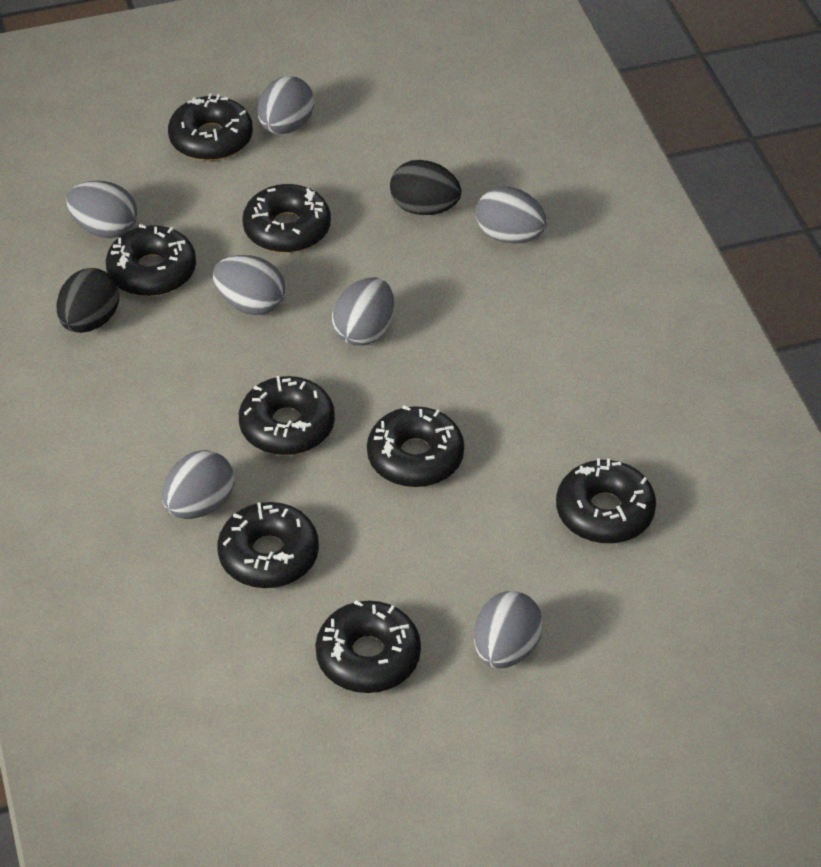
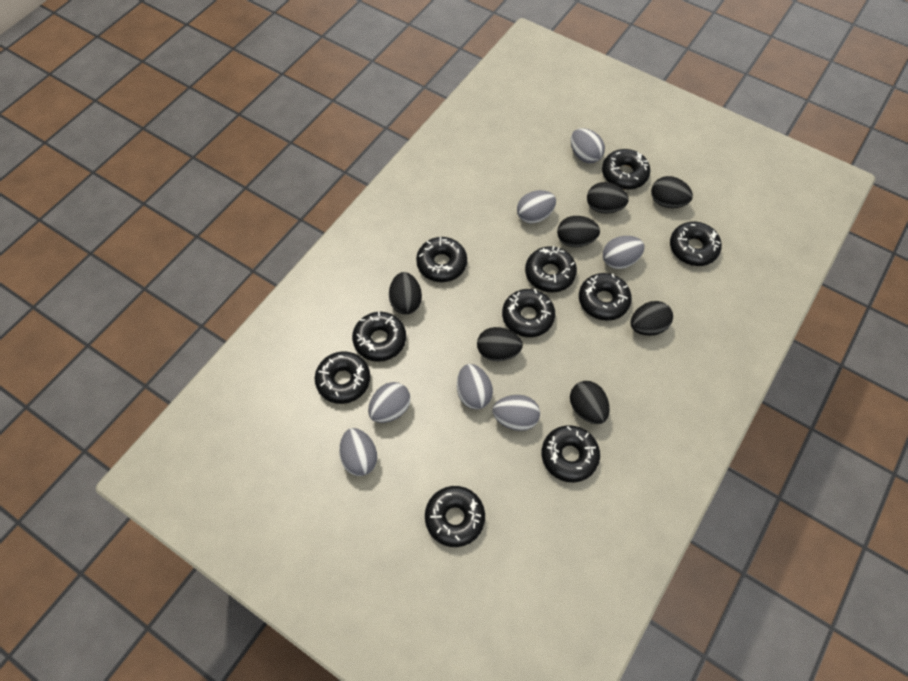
black donut: 8 -> 10
black egg: 2 -> 7

